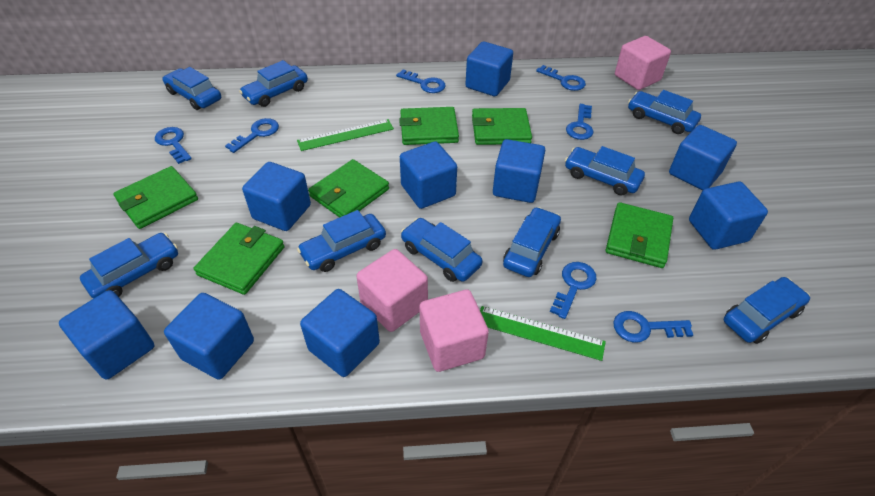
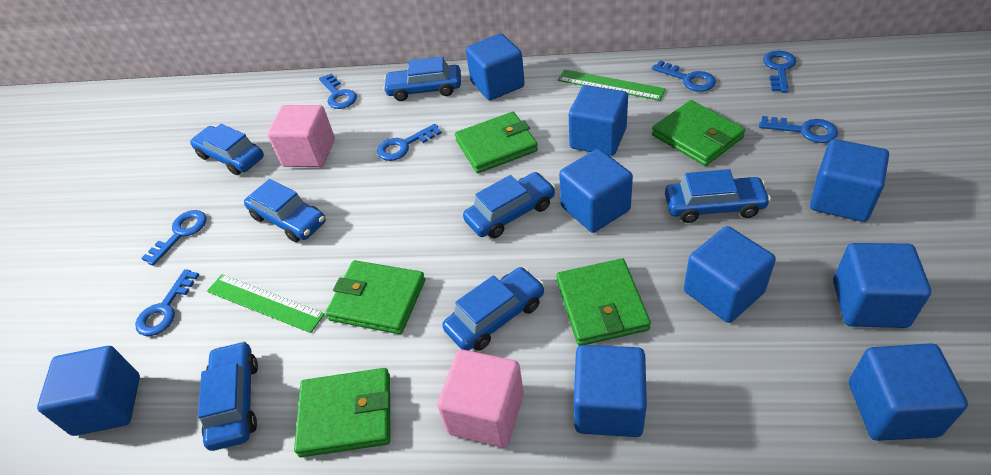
blue car: 9 -> 7
green wallet: 6 -> 5
pink cube: 3 -> 2

